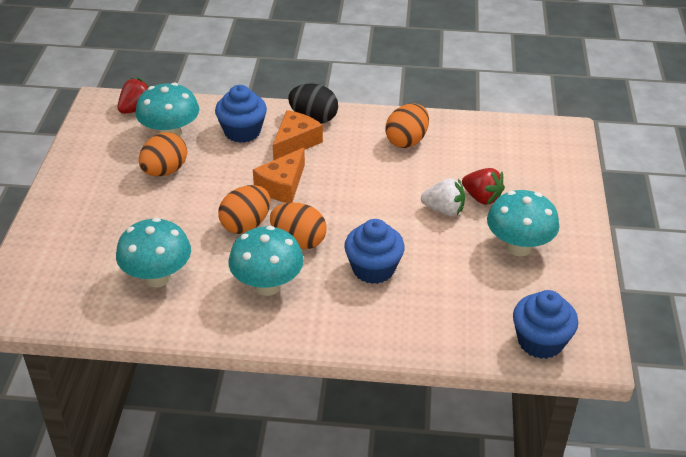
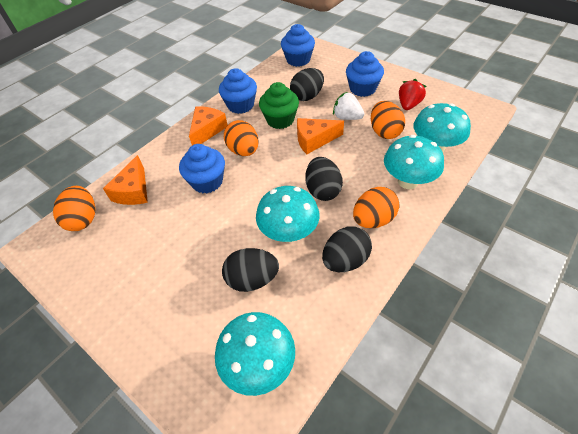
black egg: 1 -> 4
blue cupcake: 3 -> 4
green cupcake: 0 -> 1
orange cheese: 2 -> 3
red strawberry: 2 -> 1

